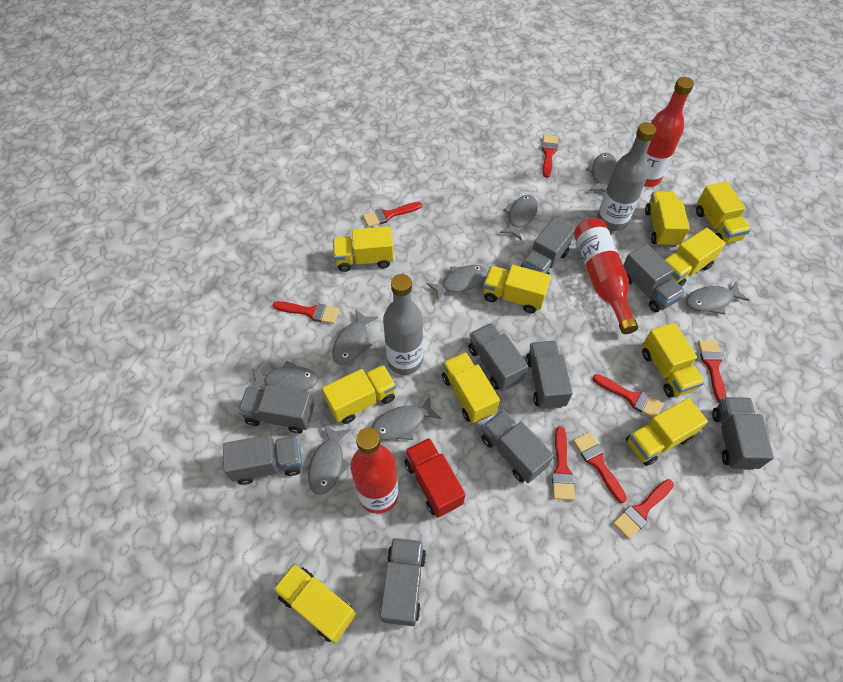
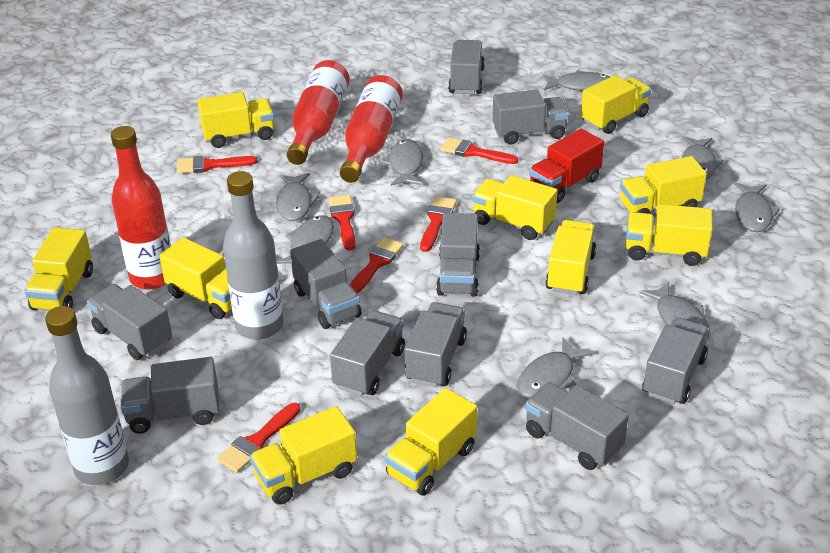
grey truck: 9 -> 10
red brush: 8 -> 6

